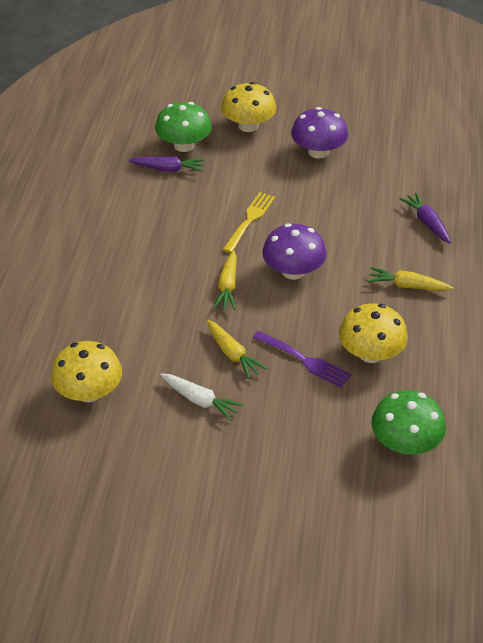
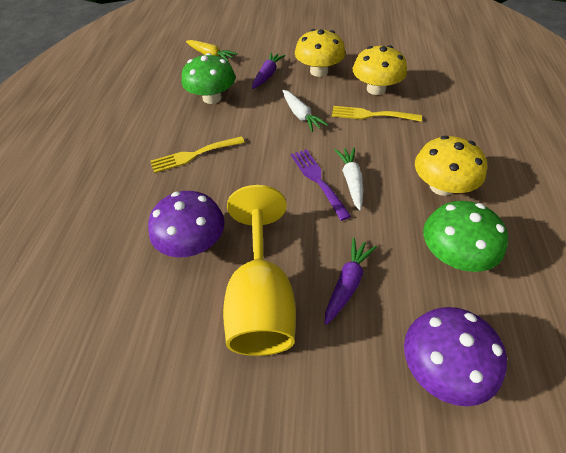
white carrot: 1 -> 2
yellow carrot: 3 -> 1
yellow fork: 1 -> 2
yellow goblet: 0 -> 1

